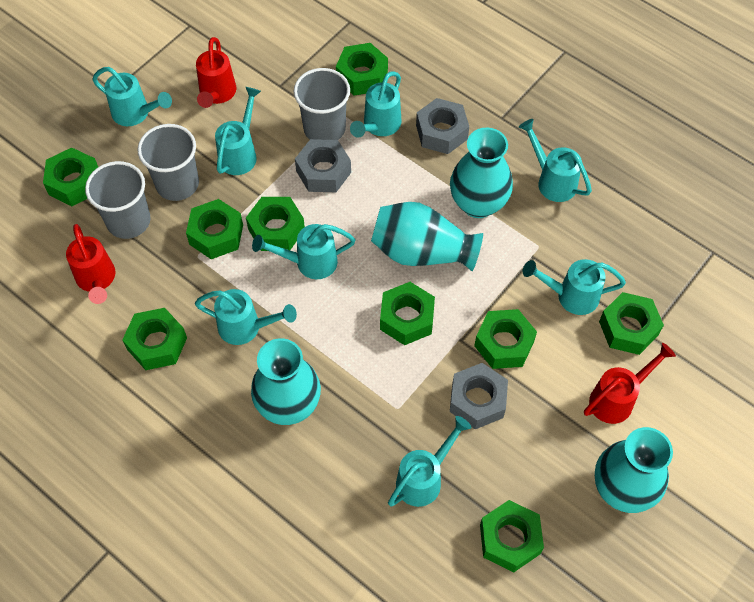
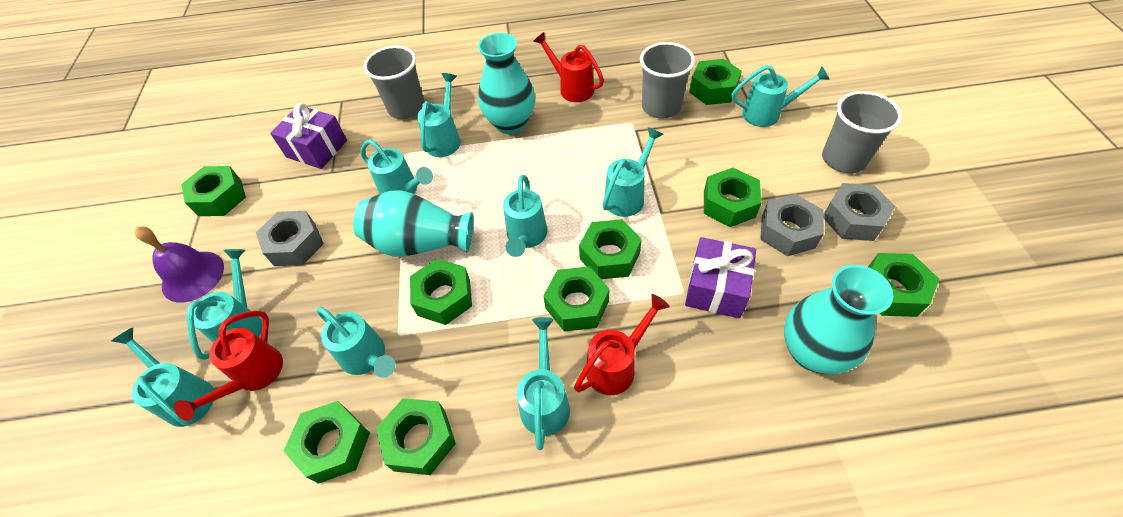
purple bell: 0 -> 1
purple gift: 0 -> 2
turquoise vase: 4 -> 3
turquoise watering can: 8 -> 9

